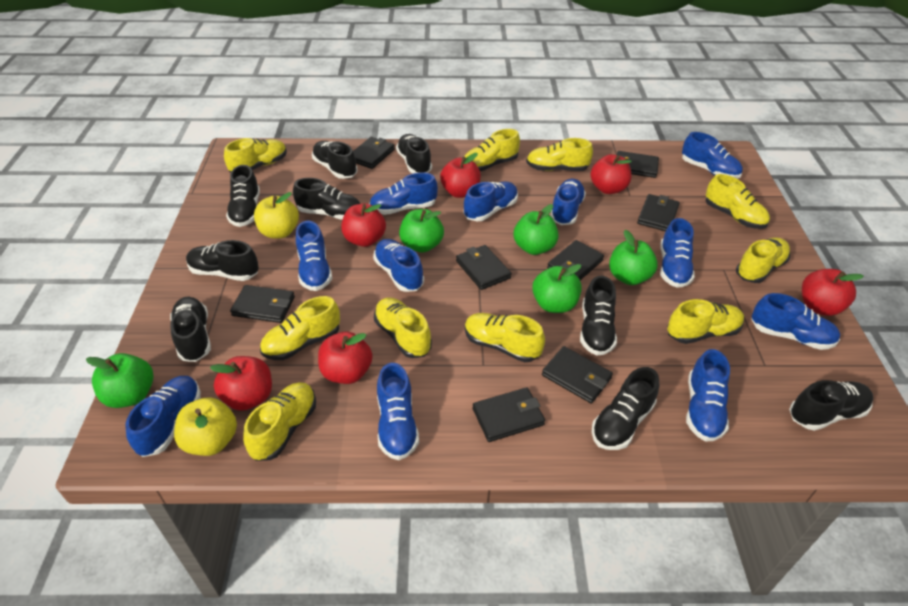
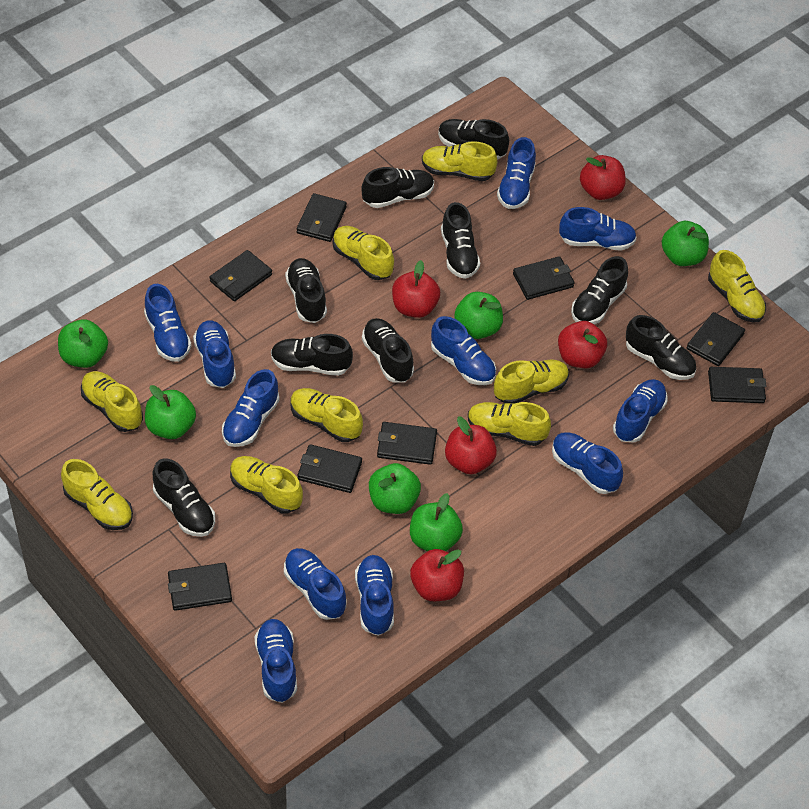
green apple: 5 -> 6
red apple: 6 -> 5
yellow apple: 2 -> 0
yellow shoe: 10 -> 9

